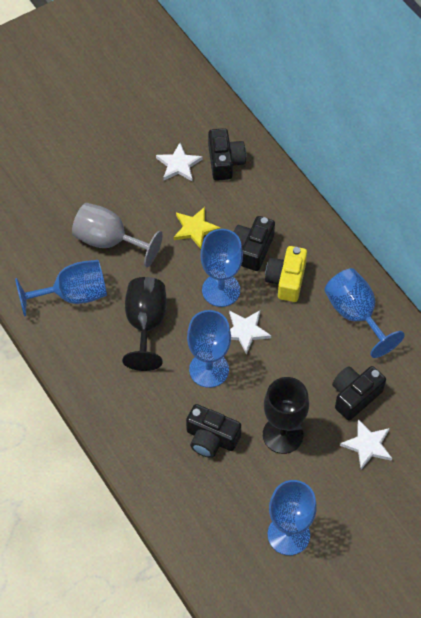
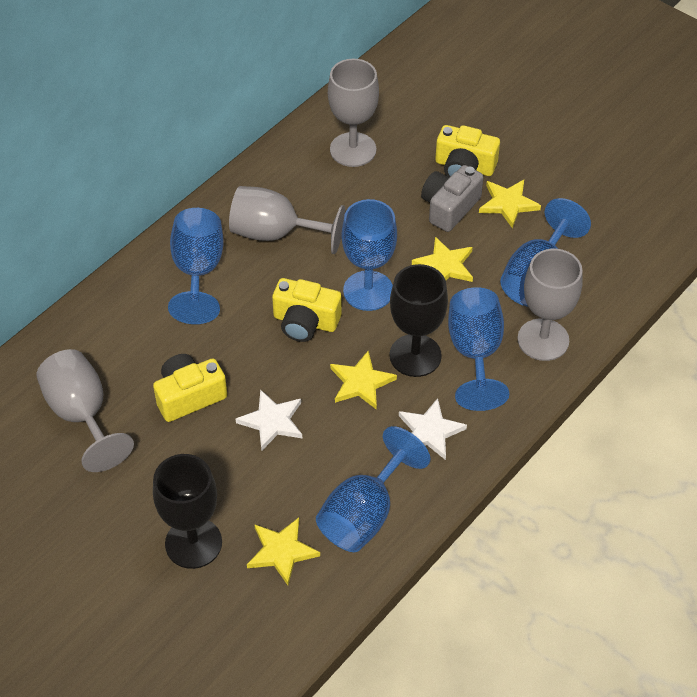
black camera: 4 -> 0
grey camera: 0 -> 1
grey goblet: 1 -> 4
white star: 3 -> 2
yellow camera: 1 -> 3
yellow star: 1 -> 4

